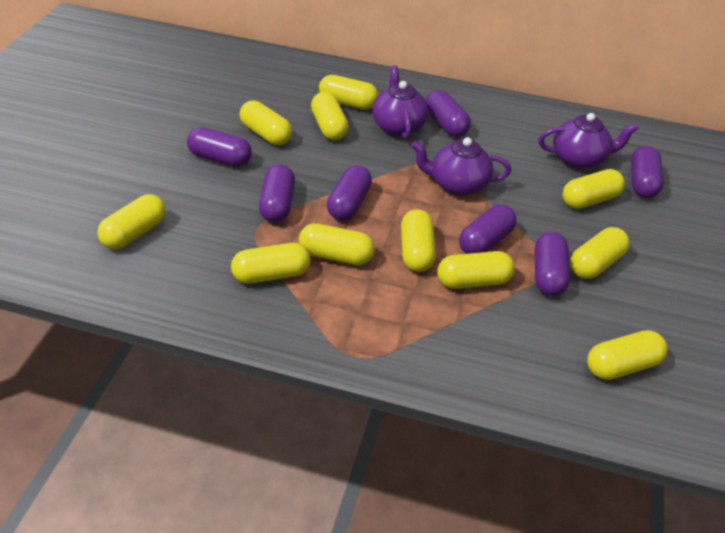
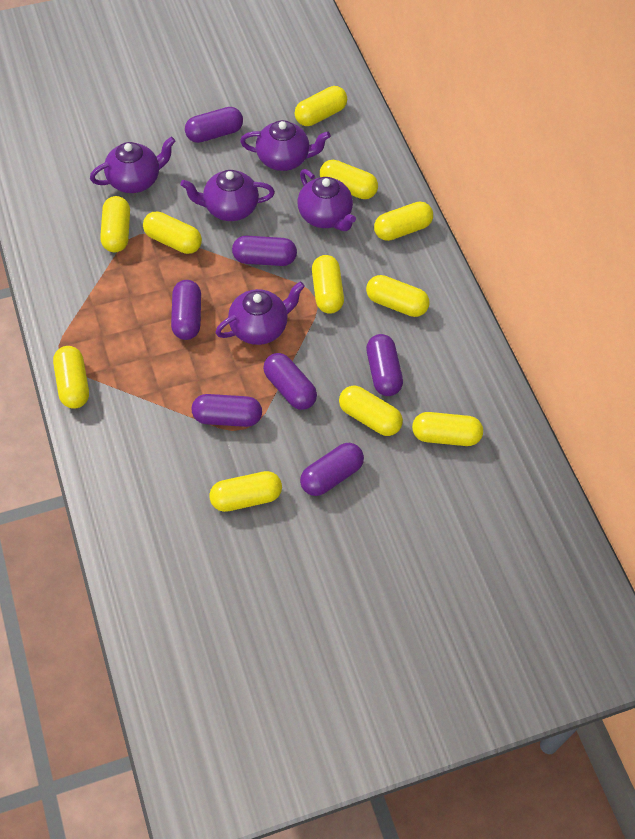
purple teapot: 3 -> 5

